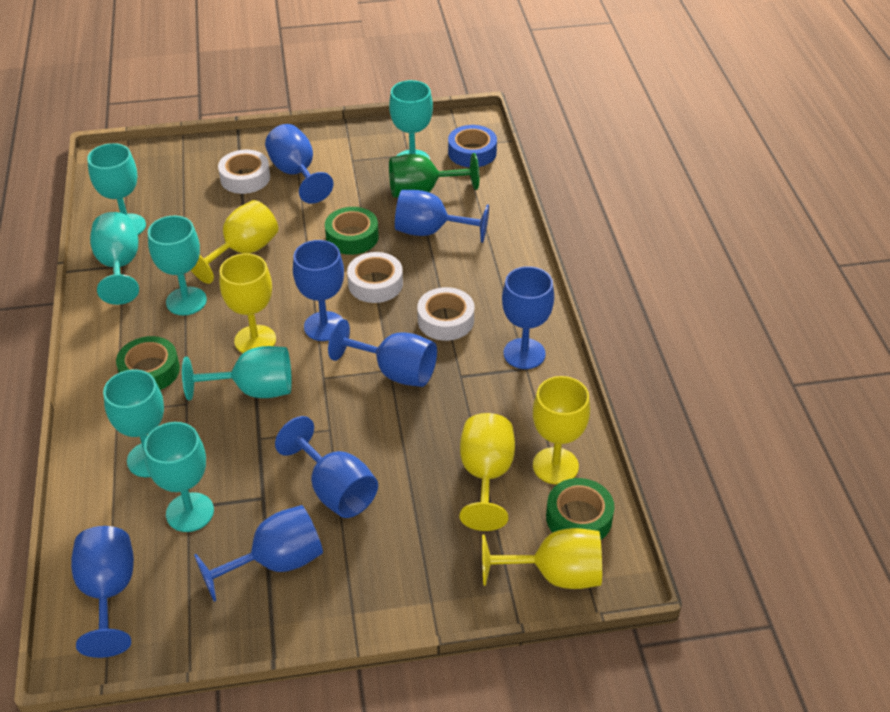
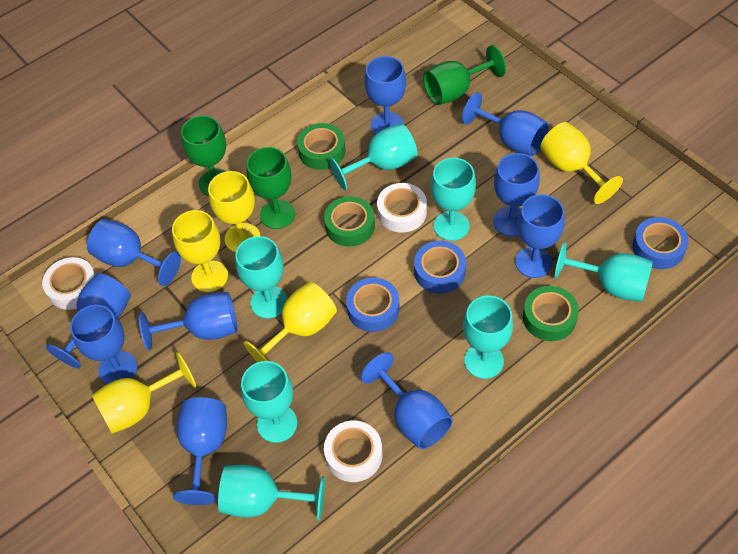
blue goblet: 8 -> 10
blue tape: 1 -> 3
green goblet: 1 -> 3

